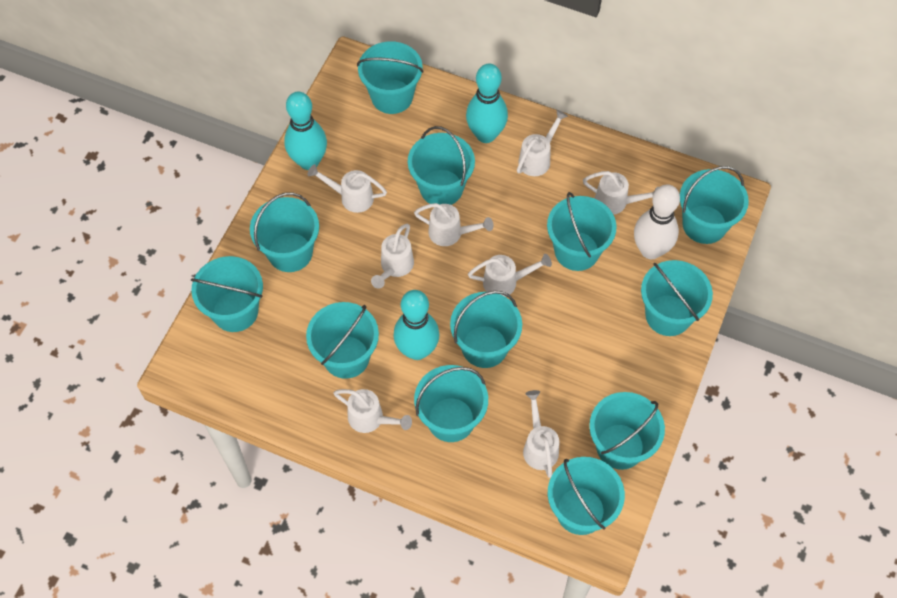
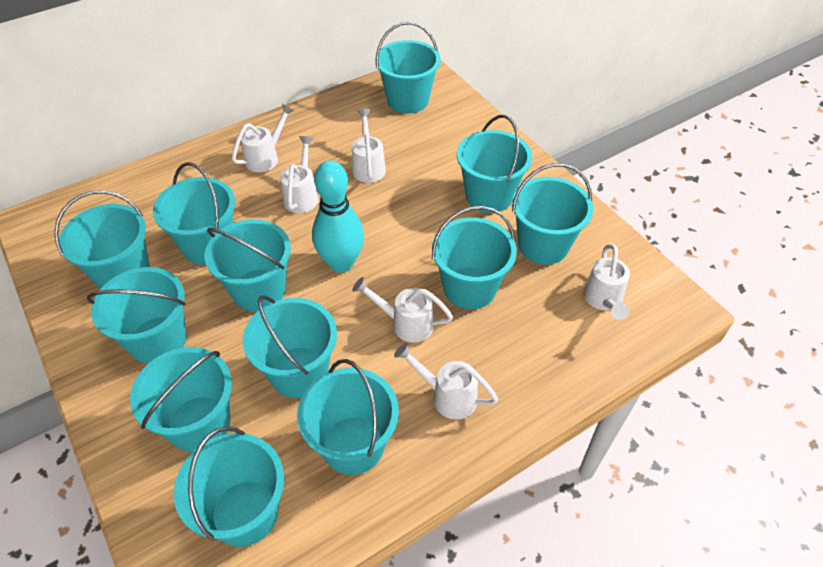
turquoise bowling pin: 3 -> 1
white bowling pin: 1 -> 0
white watering can: 8 -> 6

